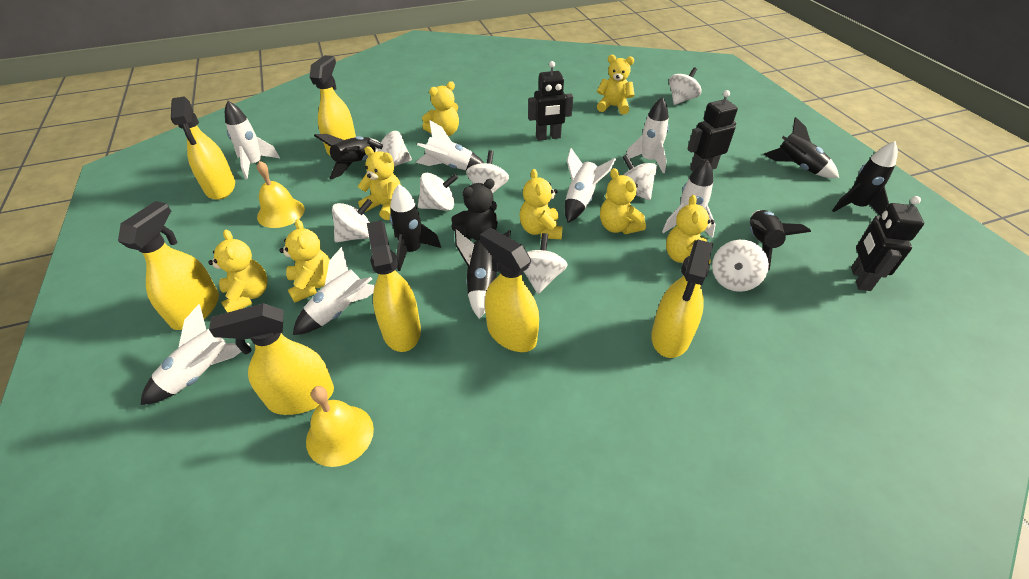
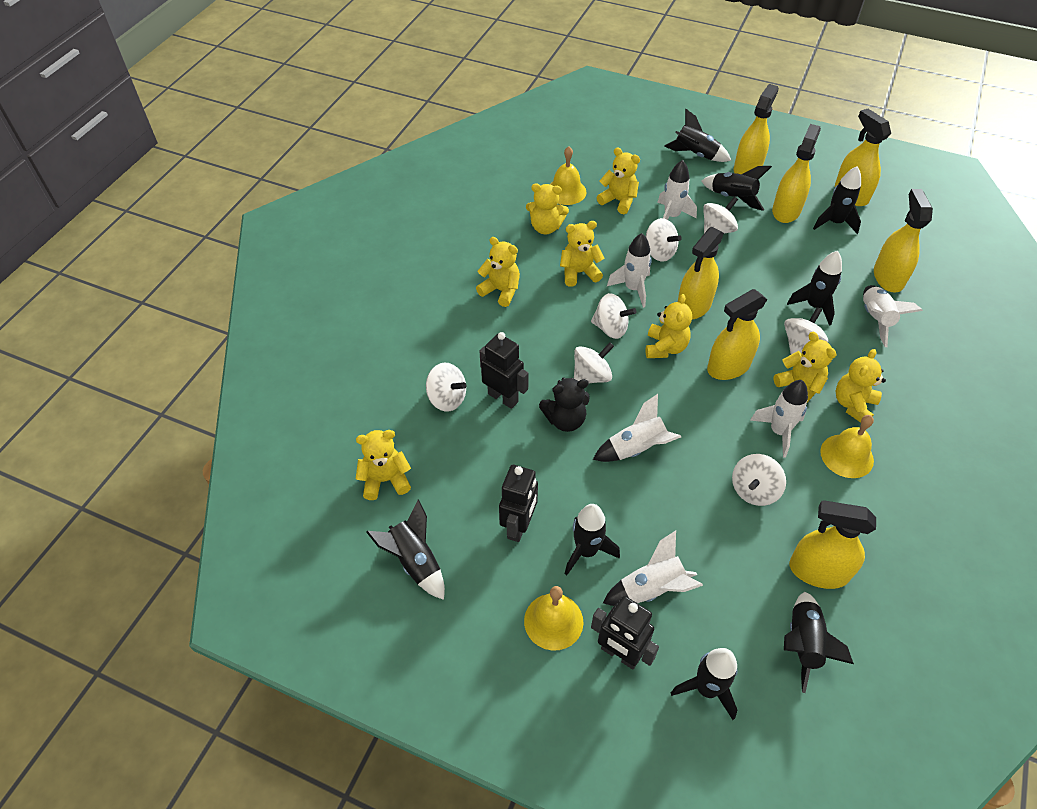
black rocket: 6 -> 8
white rocket: 7 -> 6
white spinning top: 8 -> 7
yellow bell: 2 -> 3

